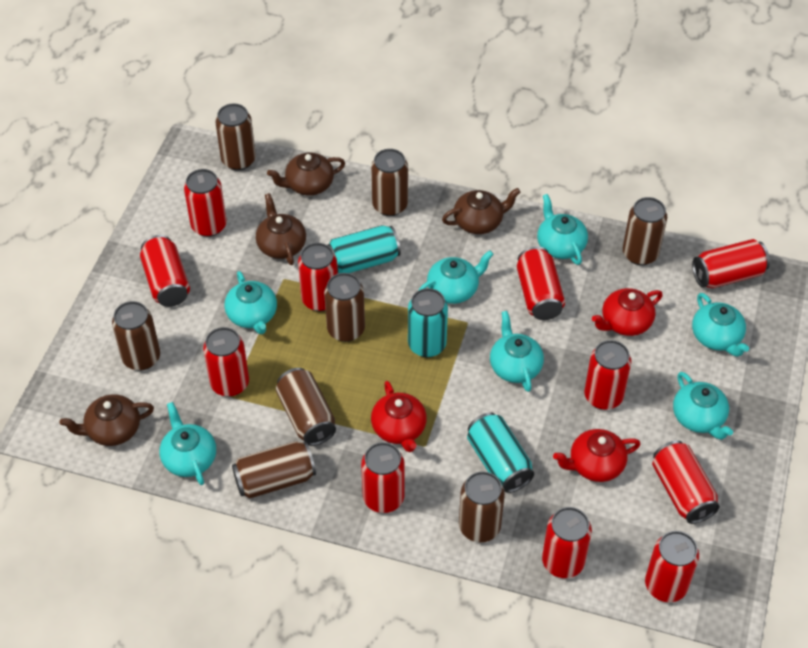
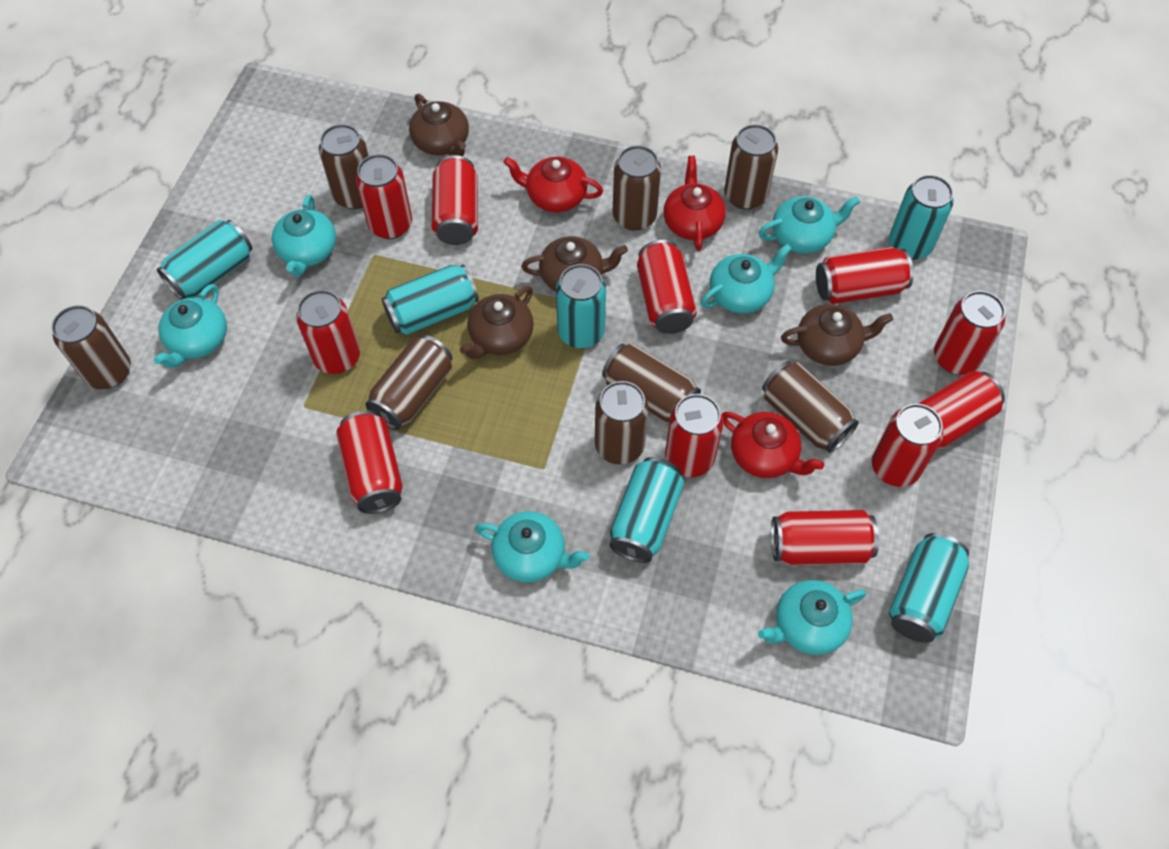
turquoise can: 3 -> 6
turquoise teapot: 7 -> 6

